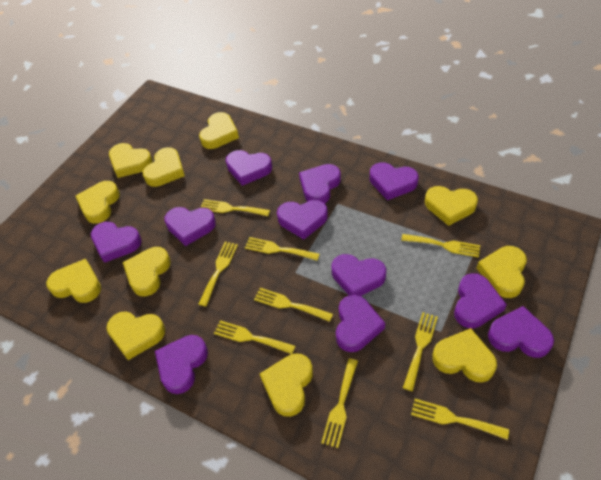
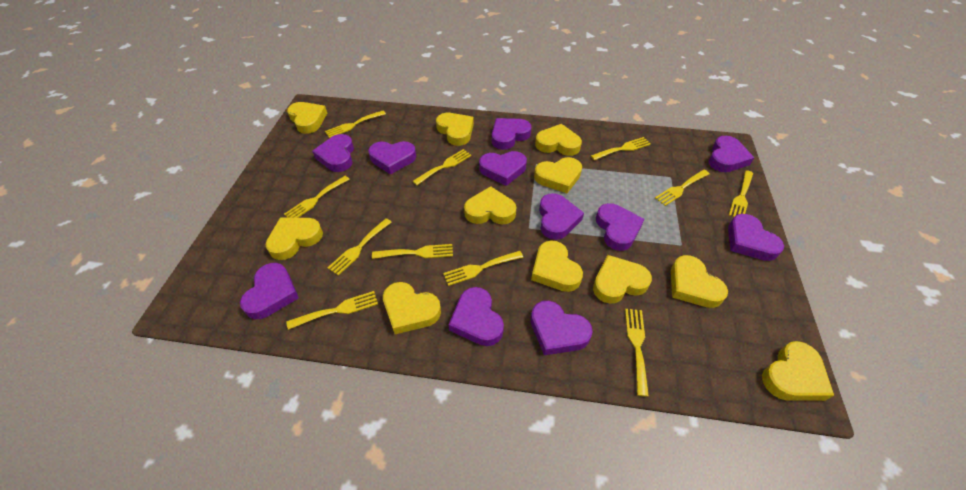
yellow fork: 9 -> 11

